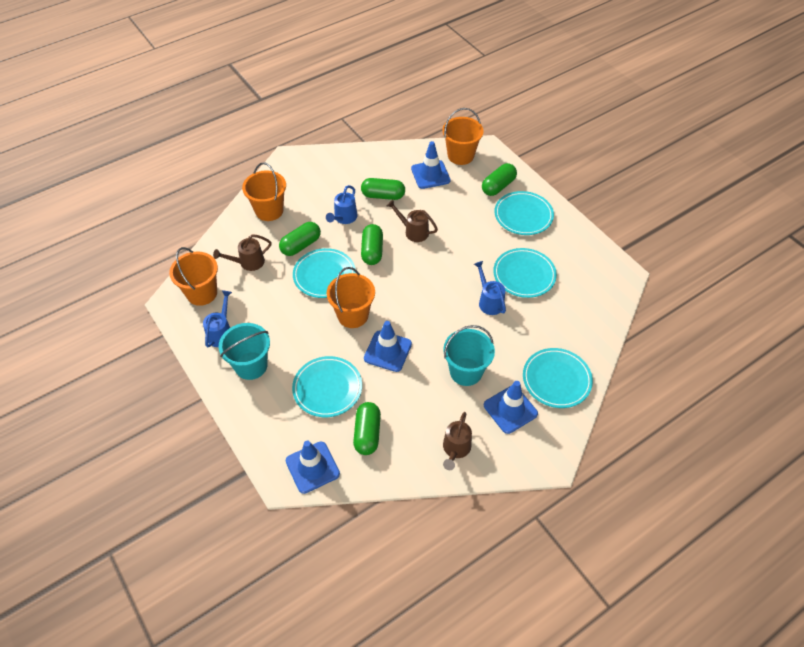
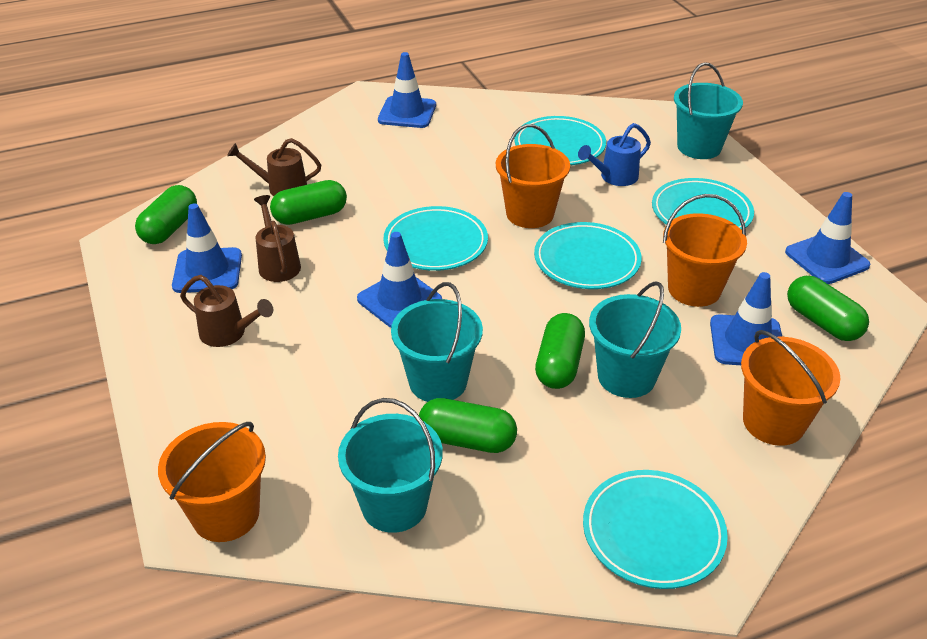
blue traffic cone: 4 -> 5
blue watering can: 3 -> 1
turquoise bucket: 2 -> 4

